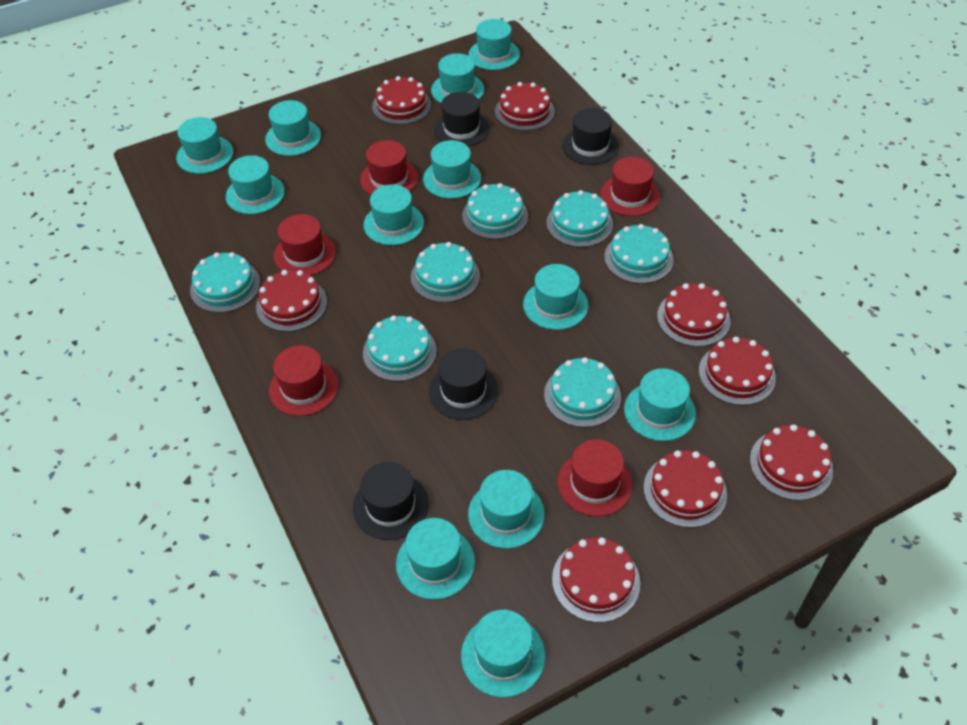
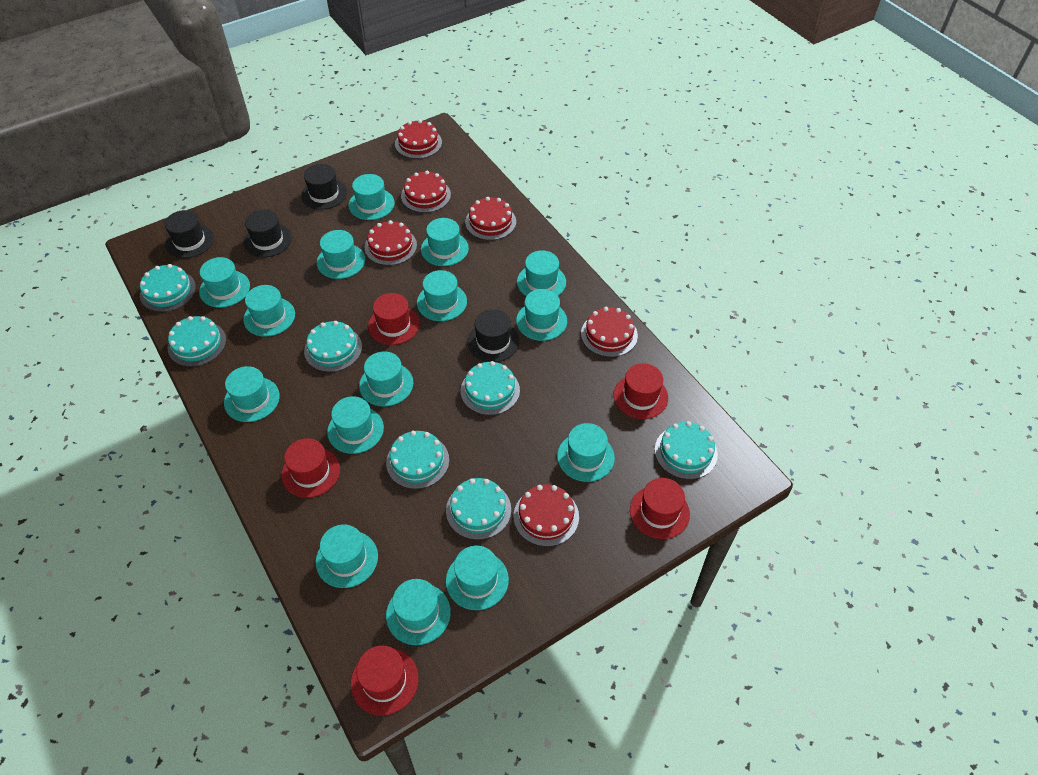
red cake: 8 -> 6
turquoise hat: 12 -> 15

